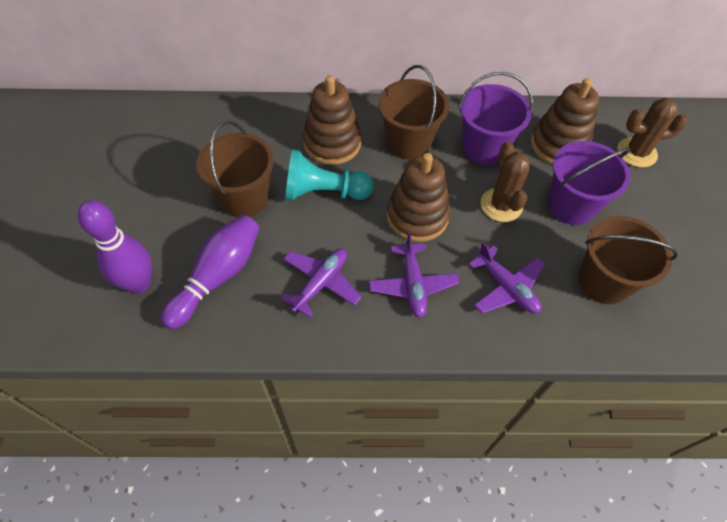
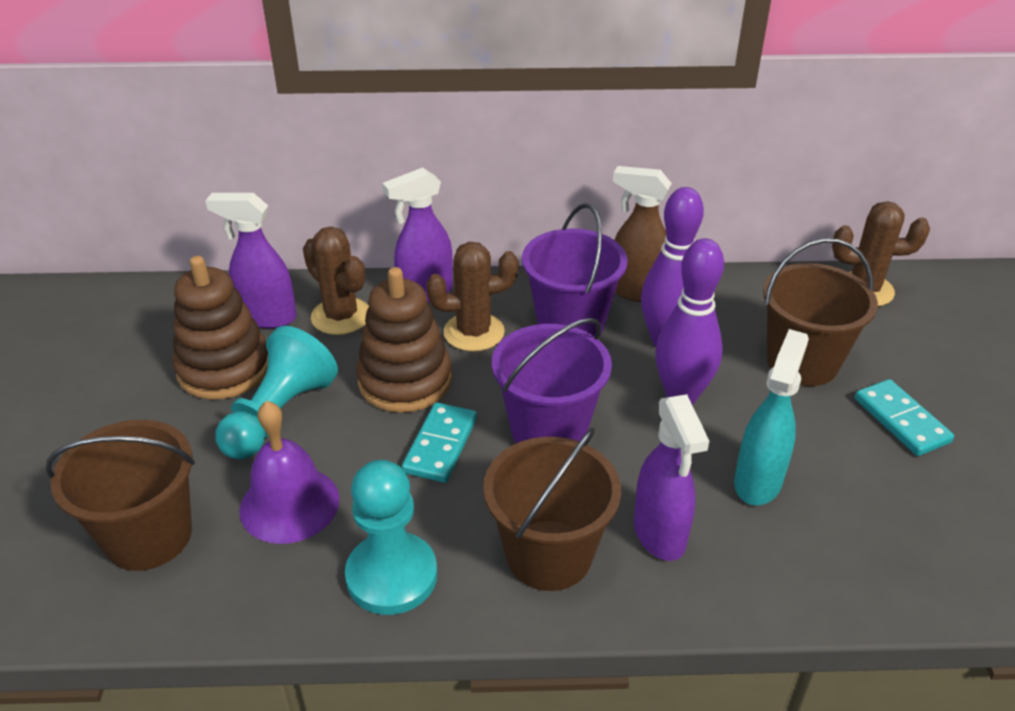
brown cactus: 2 -> 3
brown spray bottle: 0 -> 1
brown stacking toy: 3 -> 2
purple bell: 0 -> 1
purple plane: 3 -> 0
purple spray bottle: 0 -> 3
turquoise domino: 0 -> 2
turquoise pawn: 1 -> 2
turquoise spray bottle: 0 -> 1

